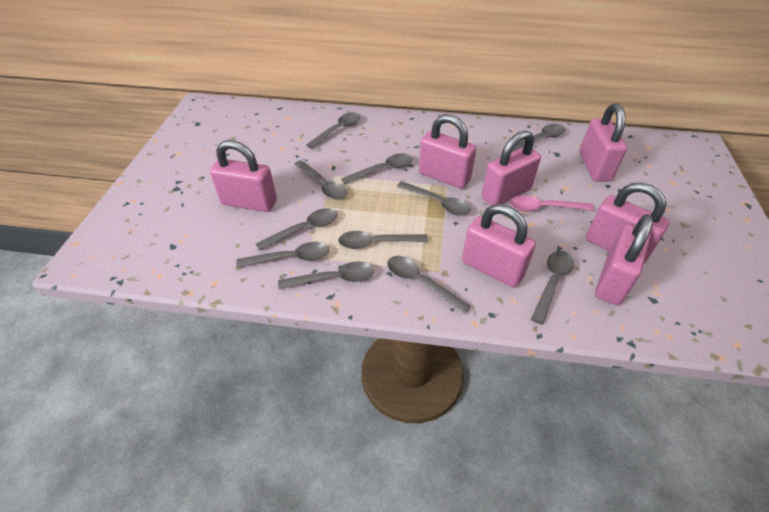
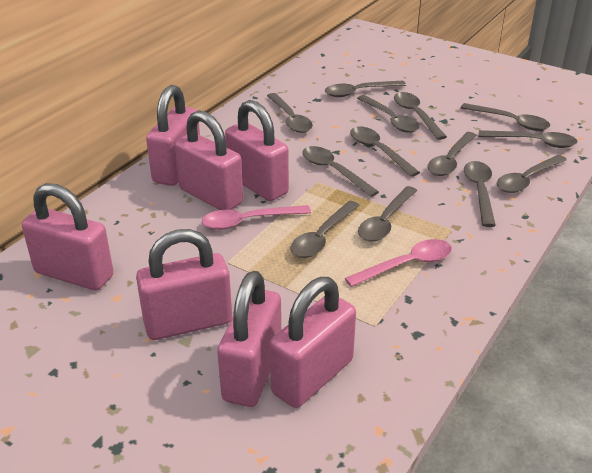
grey spoon: 11 -> 13
pink spoon: 1 -> 2

